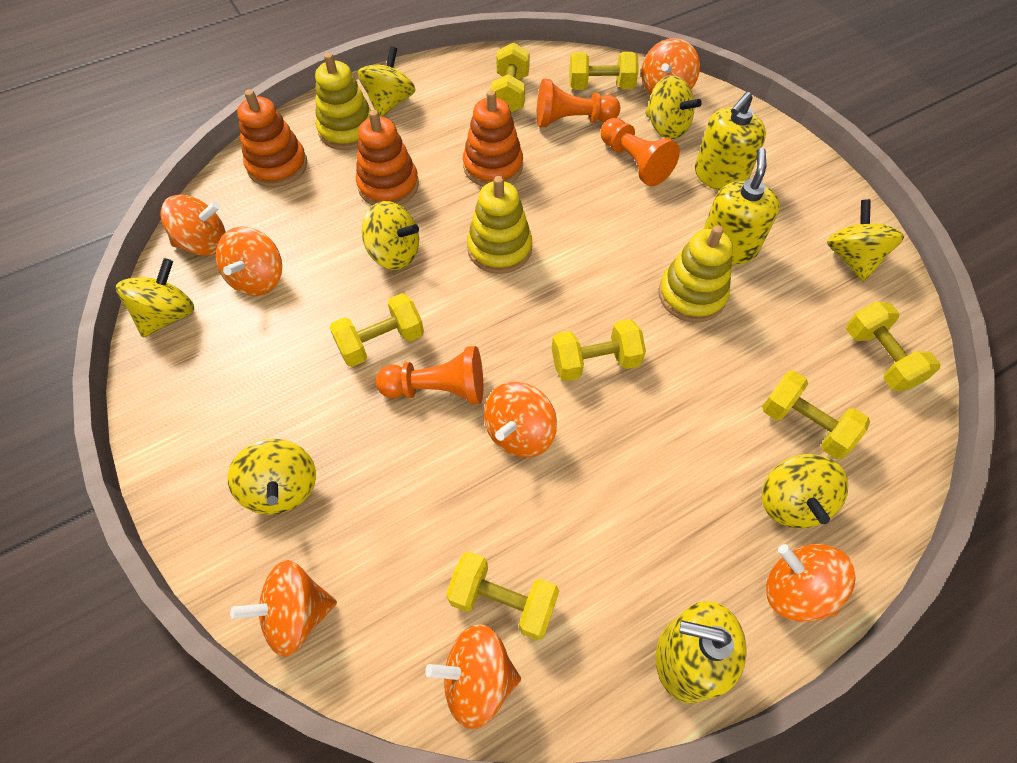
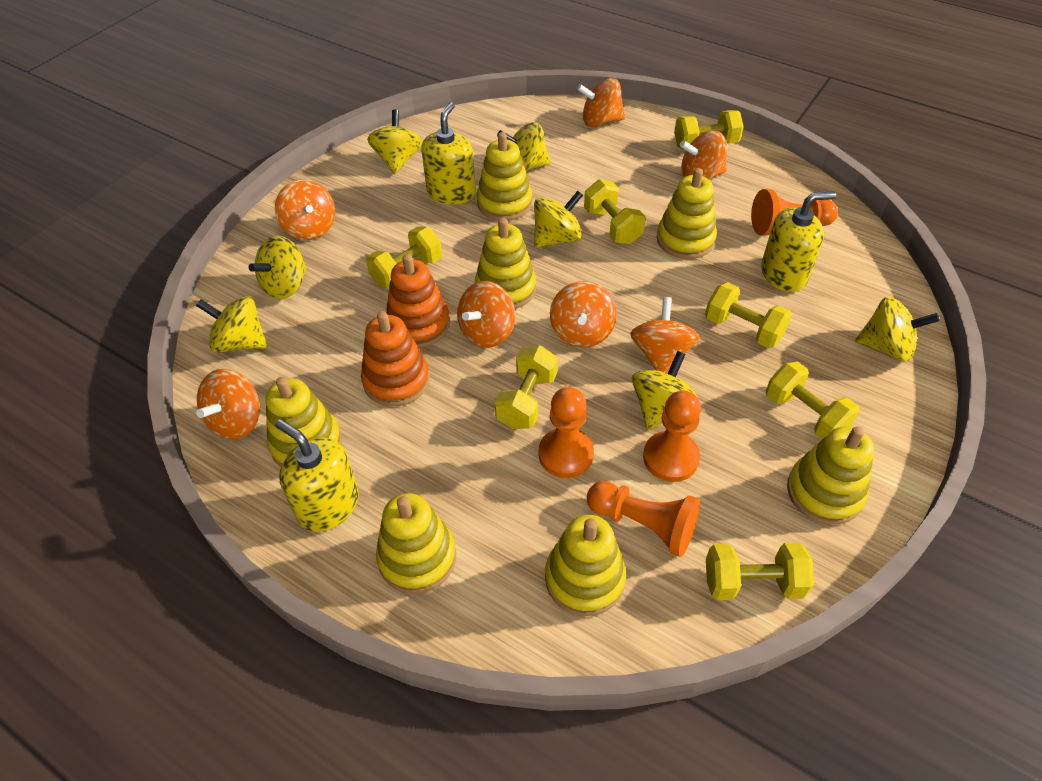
orange pawn: 3 -> 4
orange stacking toy: 3 -> 2
yellow stacking toy: 3 -> 7

